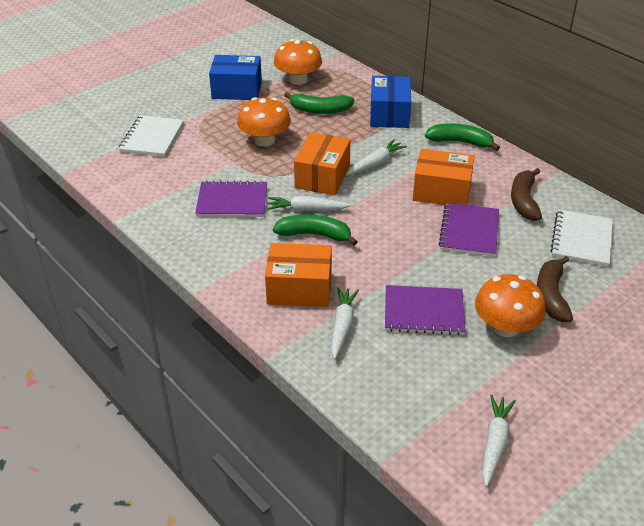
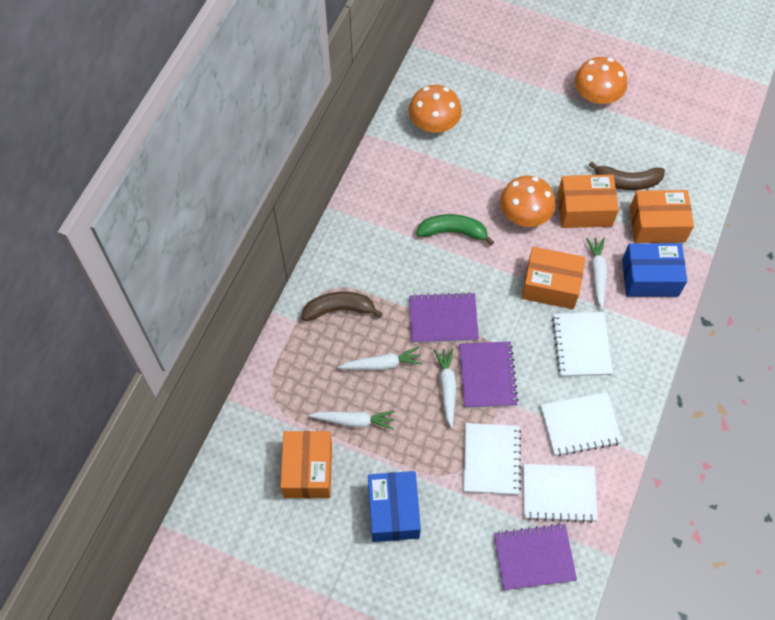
green banana: 3 -> 1
orange box: 3 -> 4
white notebook: 2 -> 4

